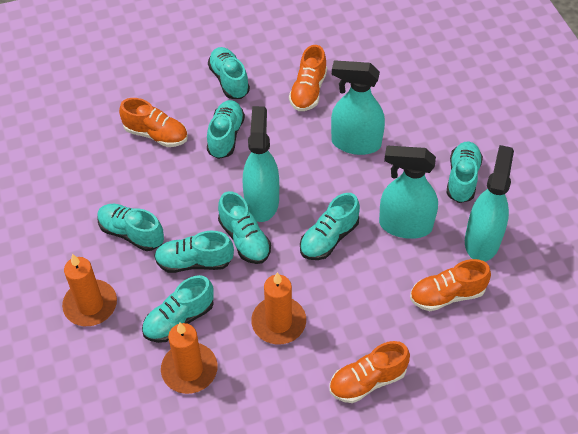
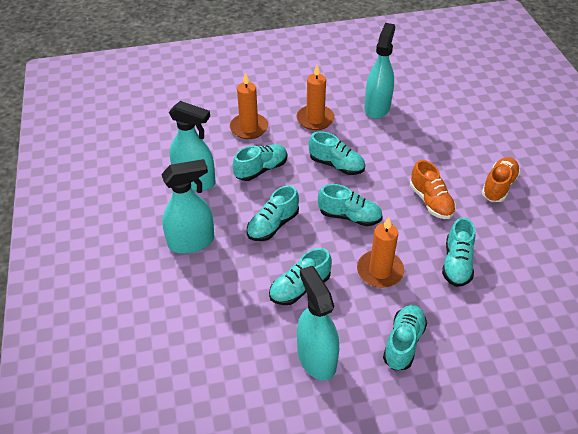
orange shoe: 4 -> 2
turquoise shoe: 8 -> 7

